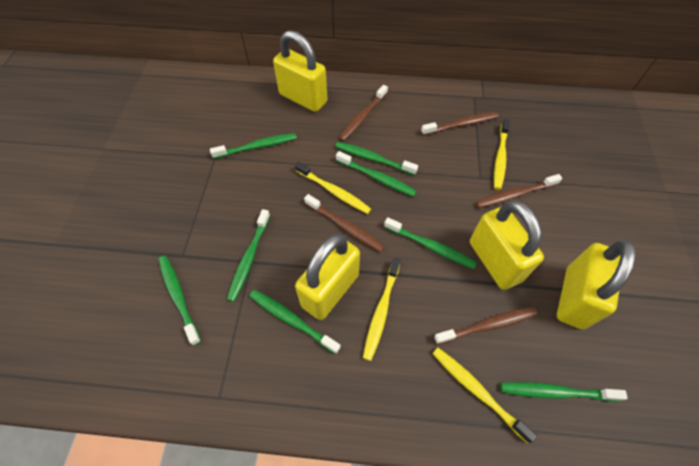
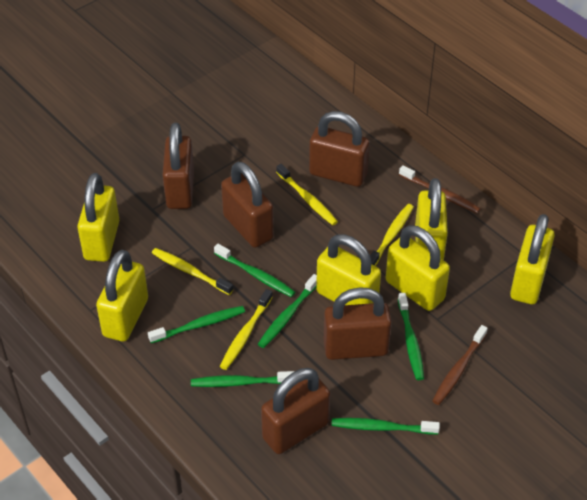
brown padlock: 0 -> 5
brown toothbrush: 5 -> 2
green toothbrush: 8 -> 6
yellow padlock: 4 -> 6

